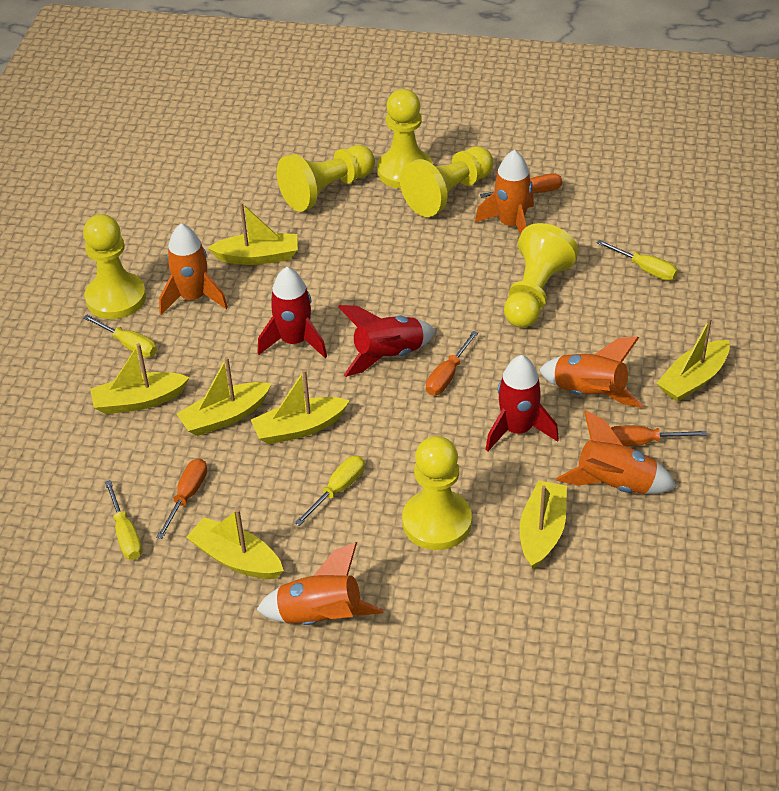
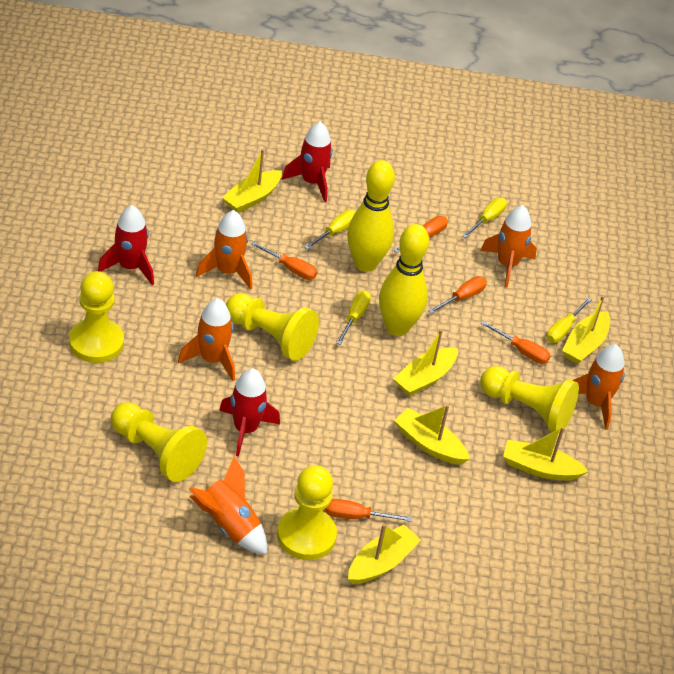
orange screwdriver: 4 -> 5
yellow boat: 7 -> 6
yellow bowling pin: 0 -> 2
yellow pawn: 6 -> 5

